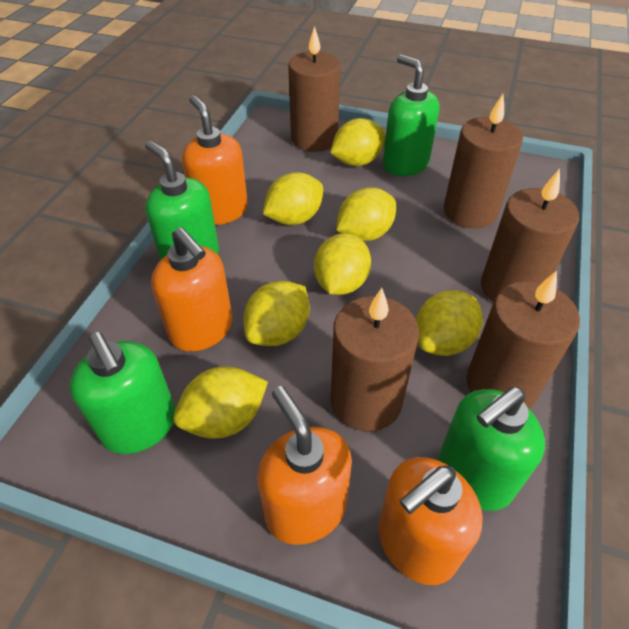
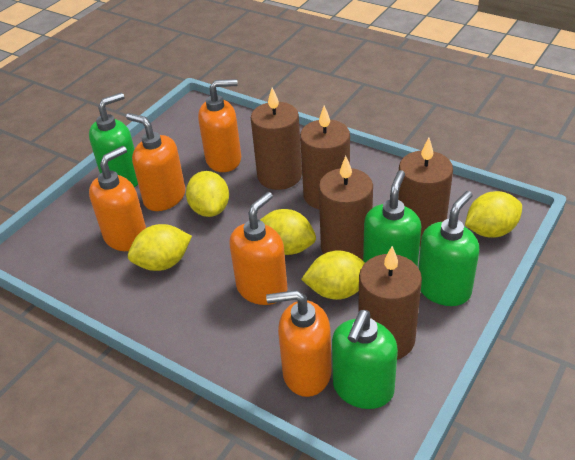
orange soap dispenser: 4 -> 5
yellow lemon: 7 -> 5

